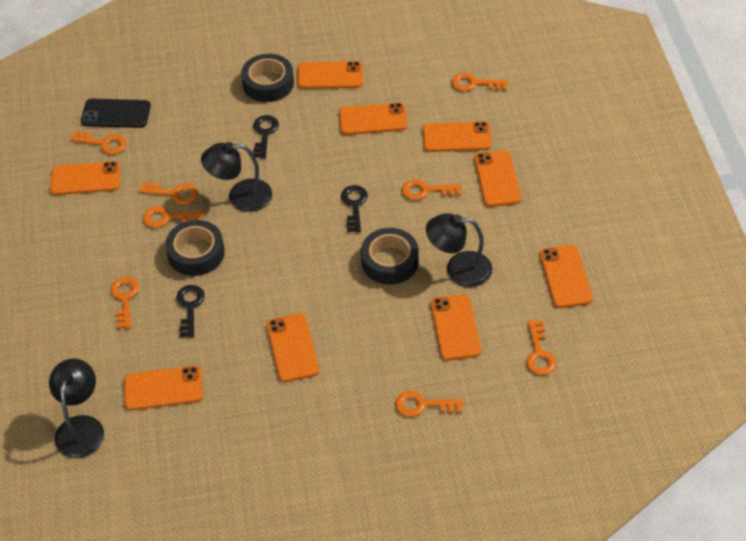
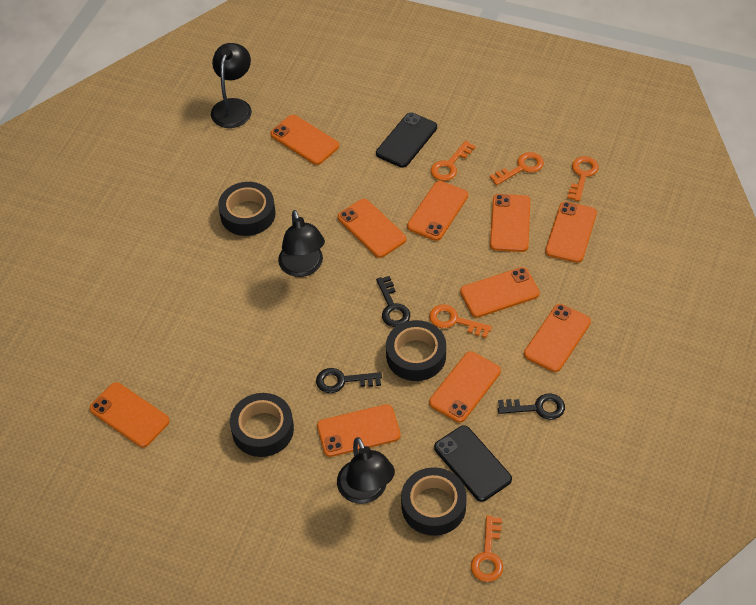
black phone: 1 -> 2
black tape: 3 -> 4
orange key: 8 -> 5
orange phone: 9 -> 10

